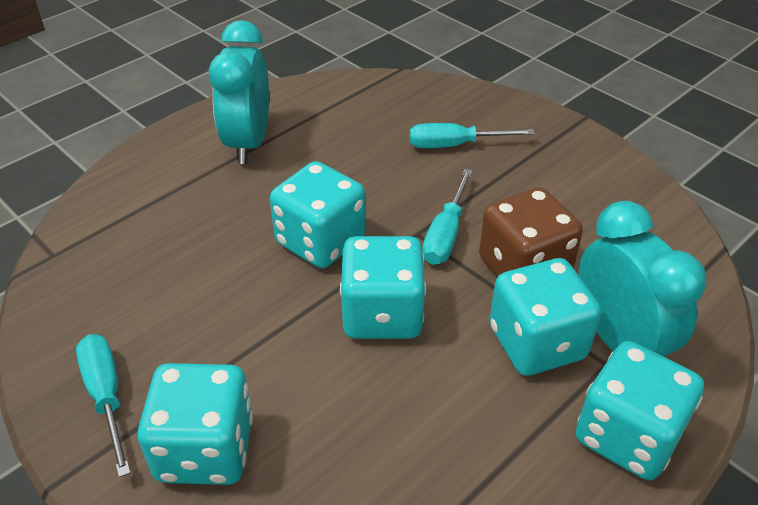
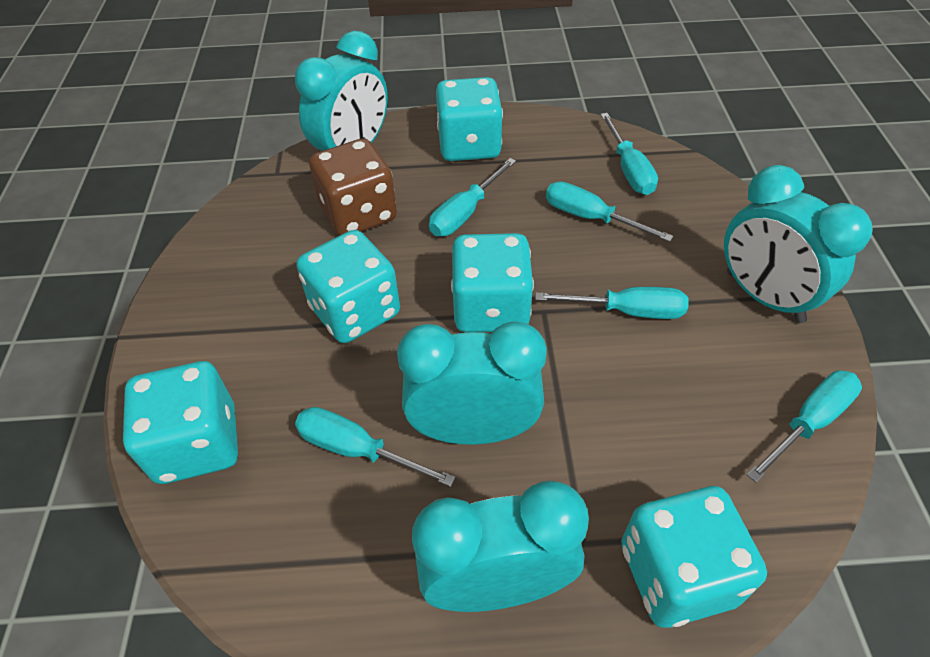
turquoise clock: 2 -> 4
turquoise screwdriver: 3 -> 6

